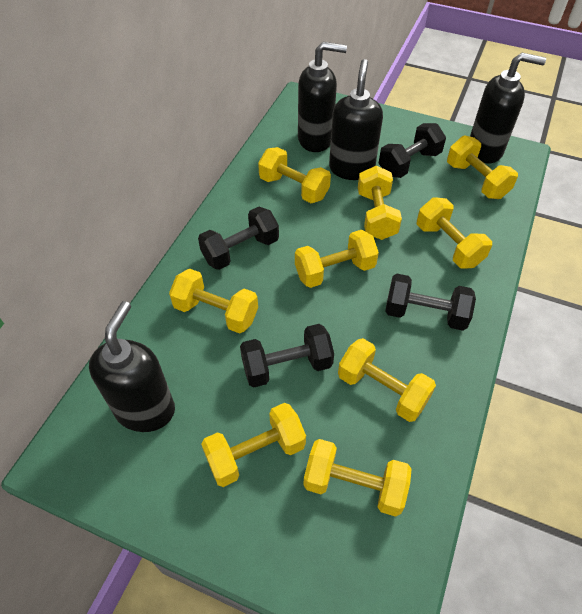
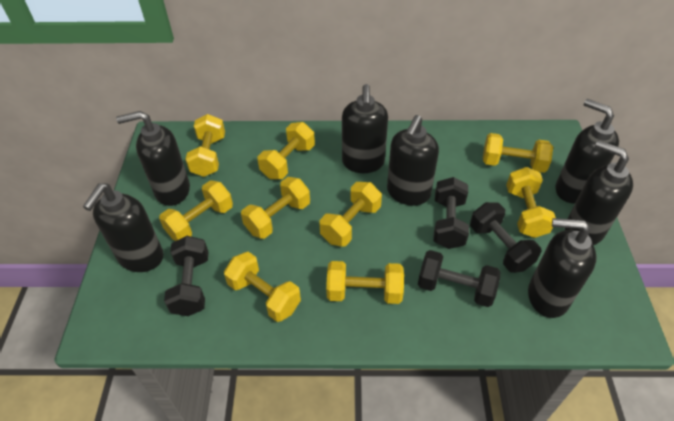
black soap dispenser: 4 -> 7

